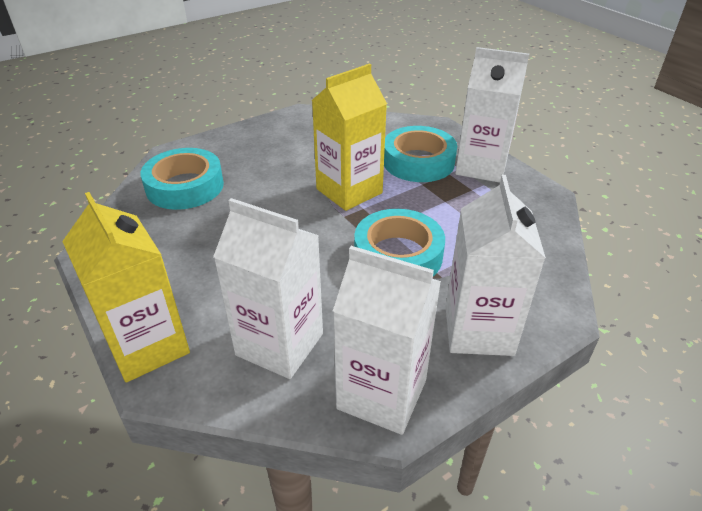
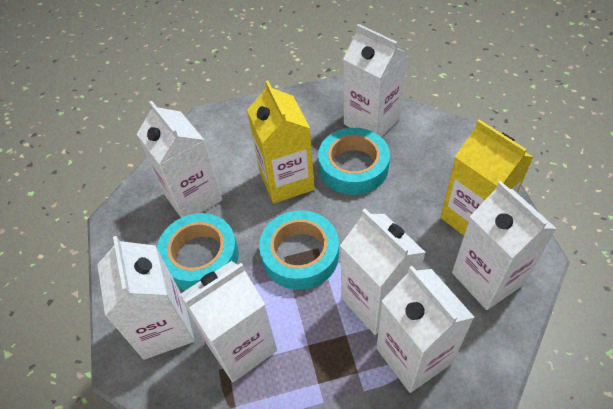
white carton: 4 -> 7

